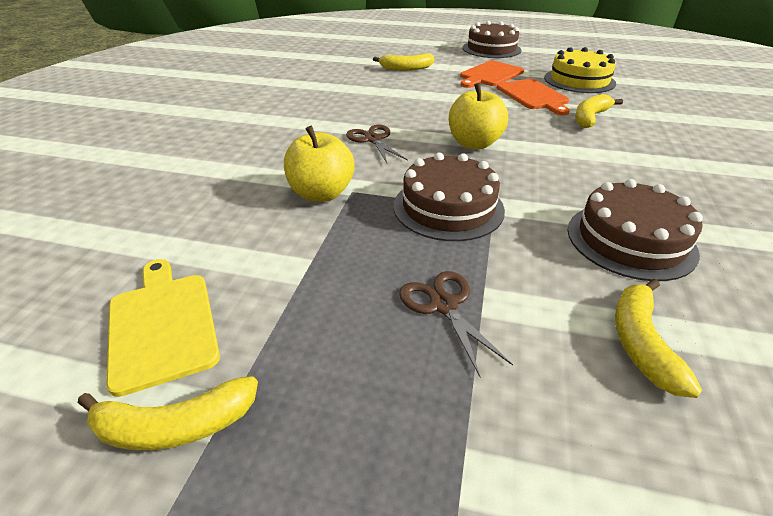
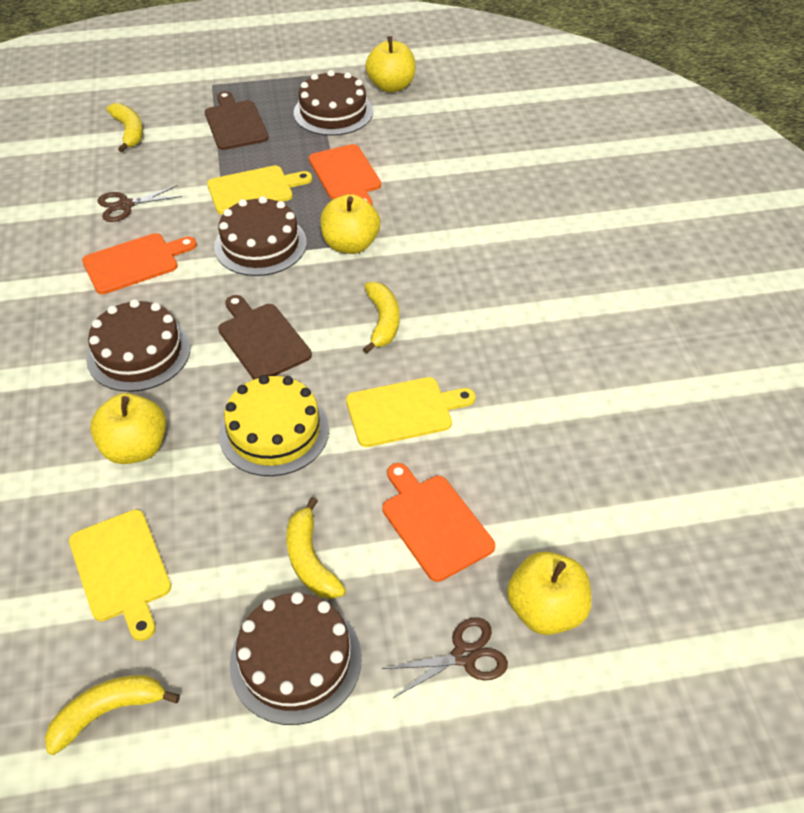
brown cake: 3 -> 4
brown cutting board: 0 -> 2
orange cutting board: 2 -> 3
yellow apple: 2 -> 4
yellow cutting board: 1 -> 3

